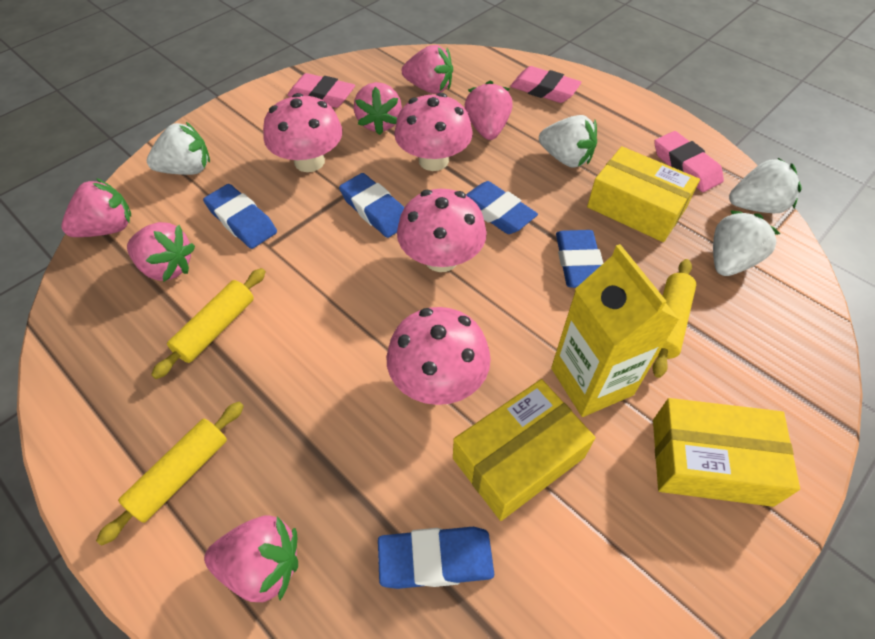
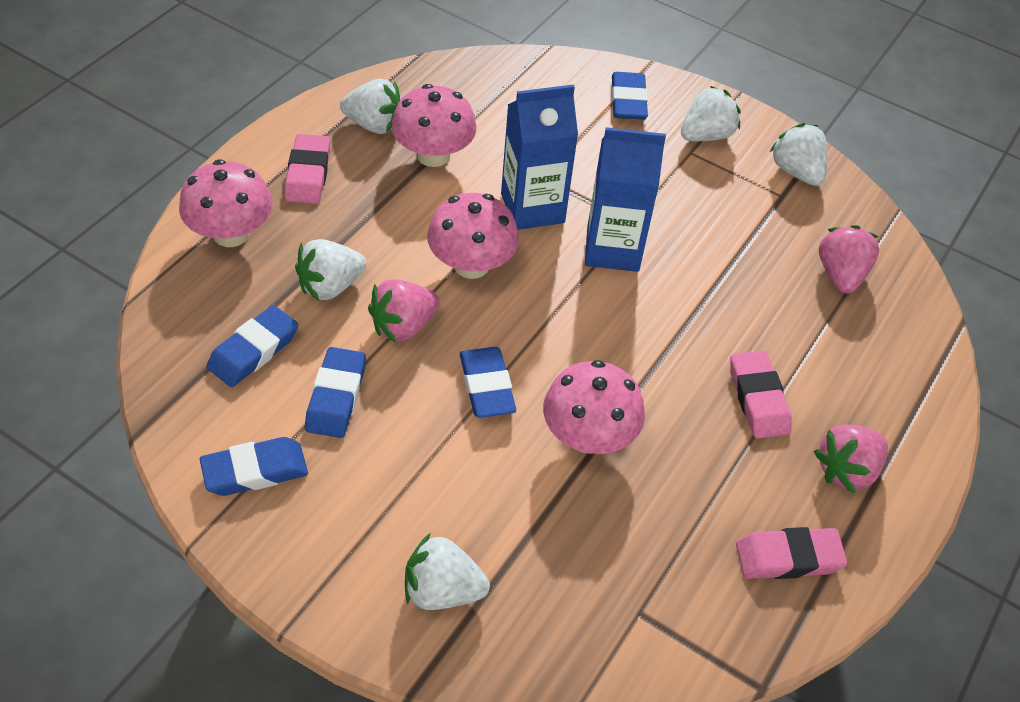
blue carton: 0 -> 2
pink strawberry: 6 -> 3
white strawberry: 4 -> 5
yellow box: 3 -> 0
yellow carton: 1 -> 0
yellow rolling pin: 3 -> 0

